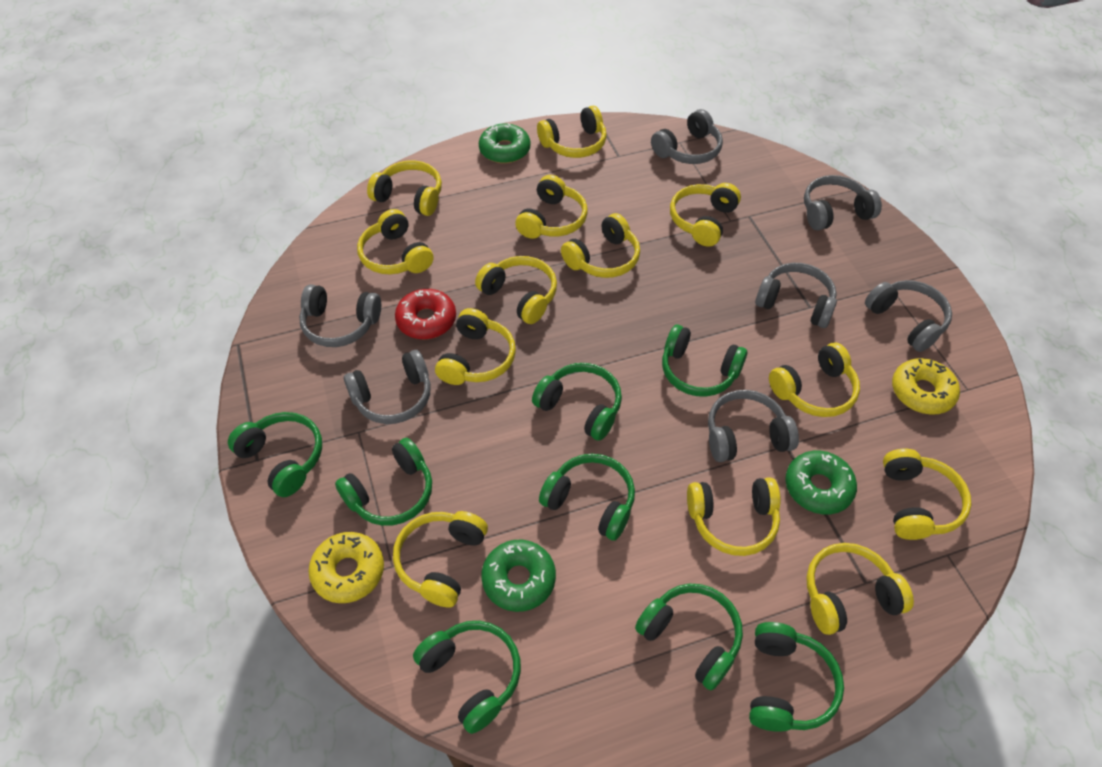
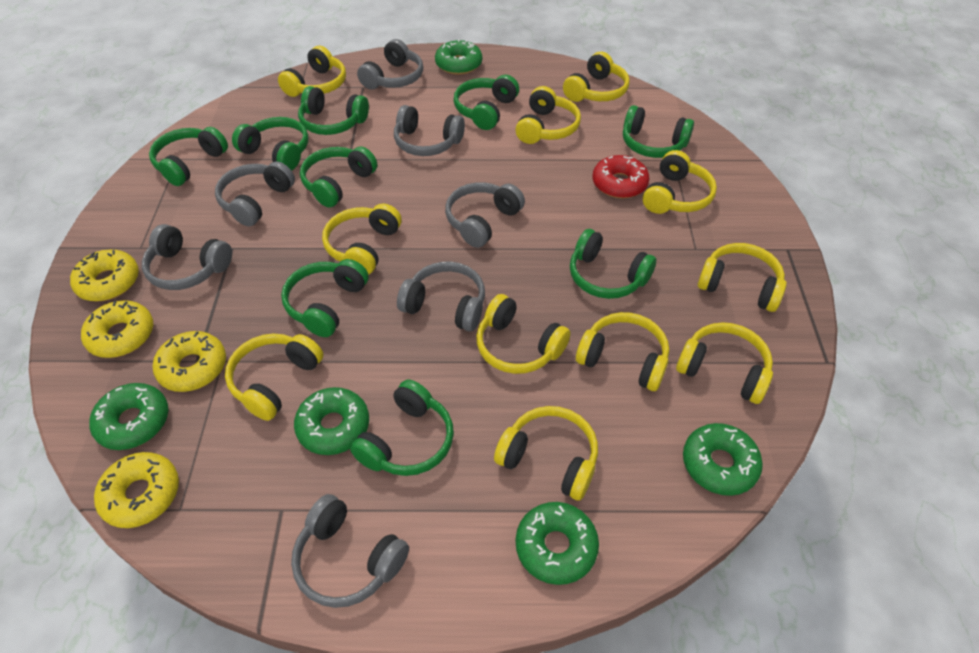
green donut: 3 -> 5
green headphones: 8 -> 9
yellow donut: 2 -> 4
yellow headphones: 13 -> 11

